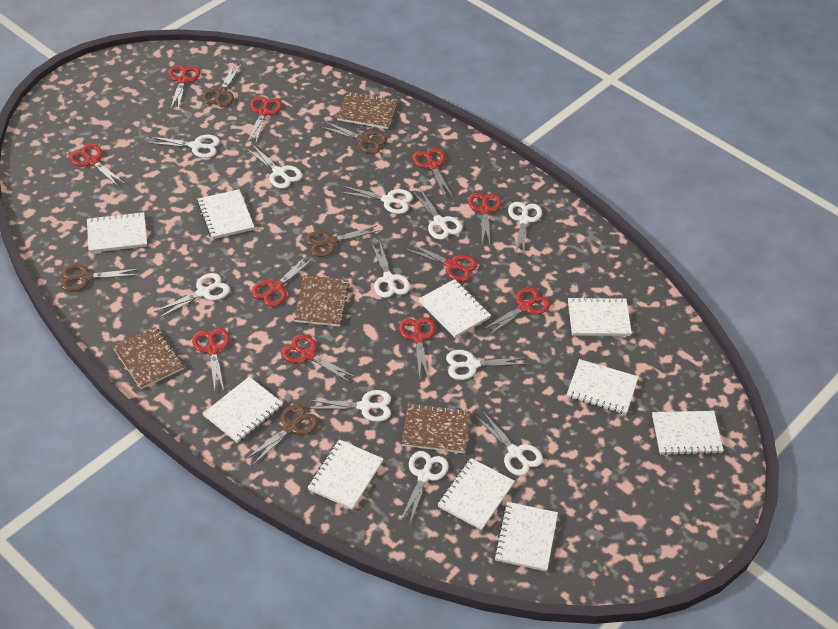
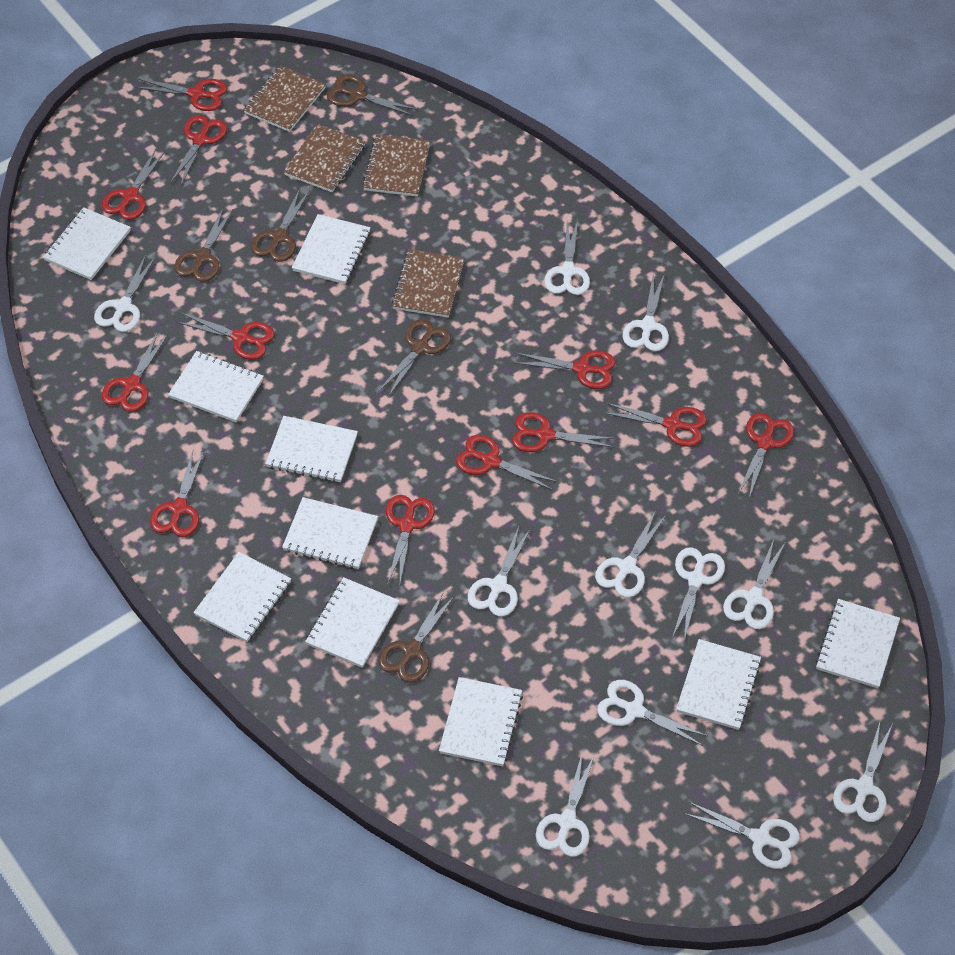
red scissors: 11 -> 12

